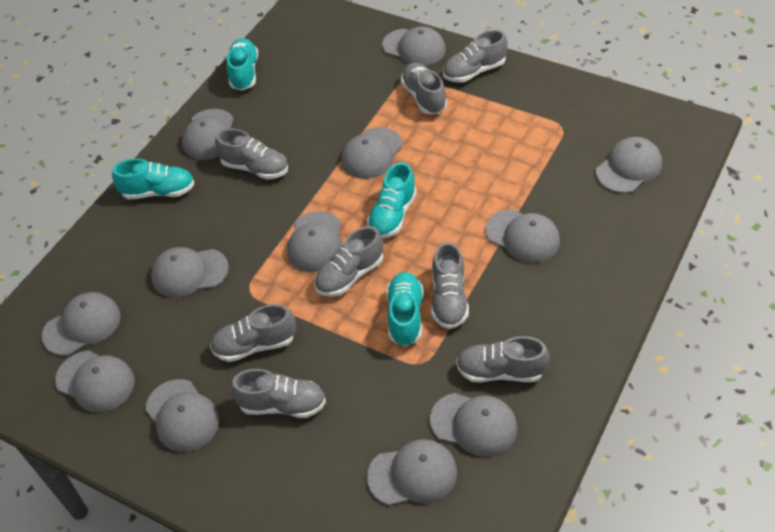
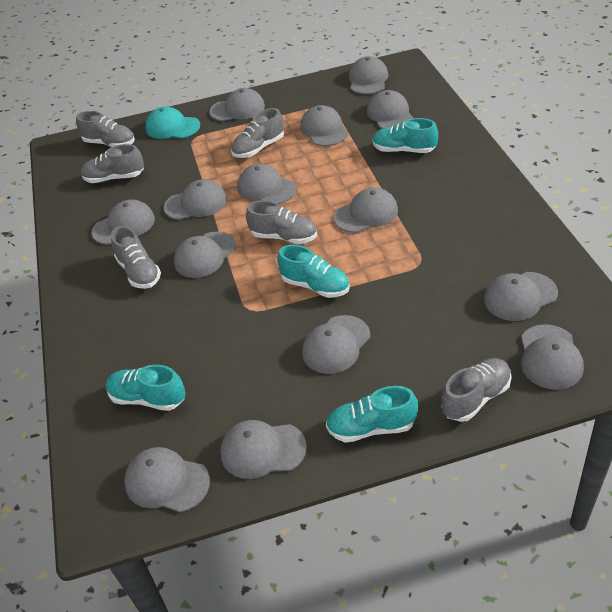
grey cap: 12 -> 14
grey shoe: 8 -> 6
turquoise cap: 0 -> 1

